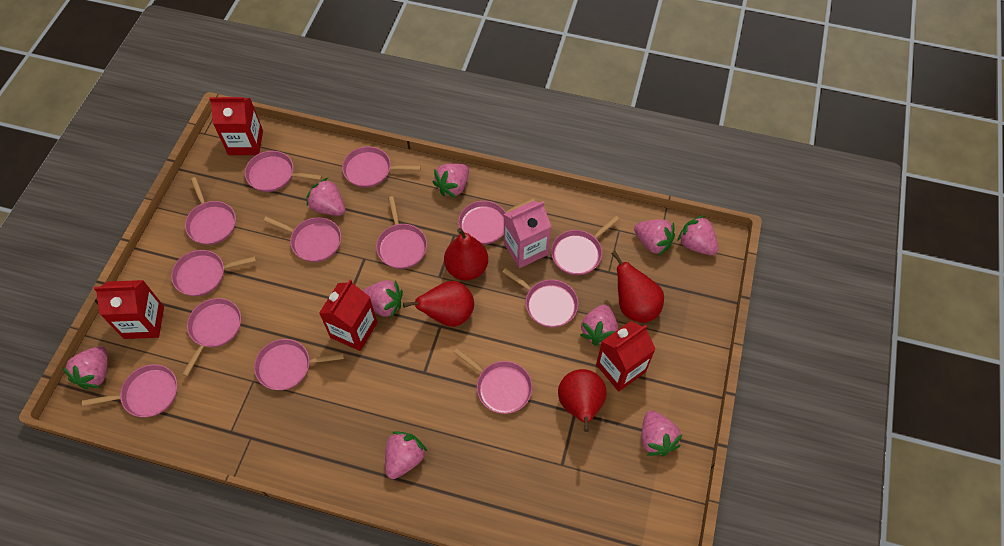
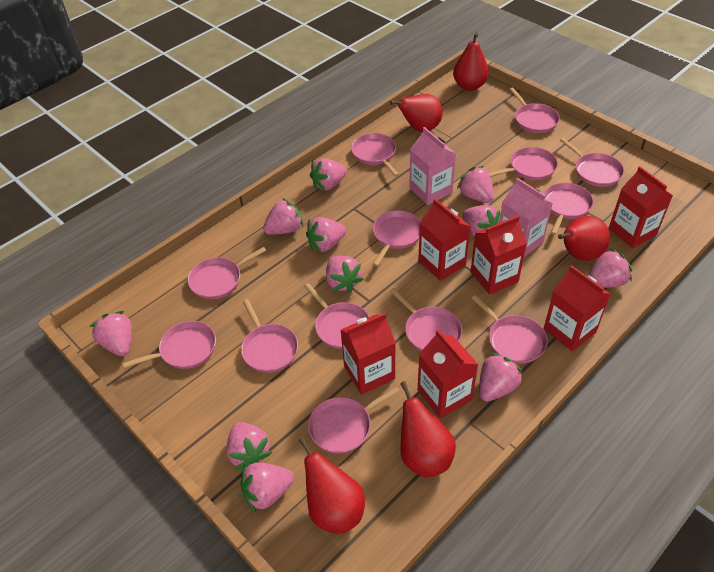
pink carton: 1 -> 2
pink strawberry: 9 -> 11
red carton: 4 -> 6
red pear: 4 -> 5

